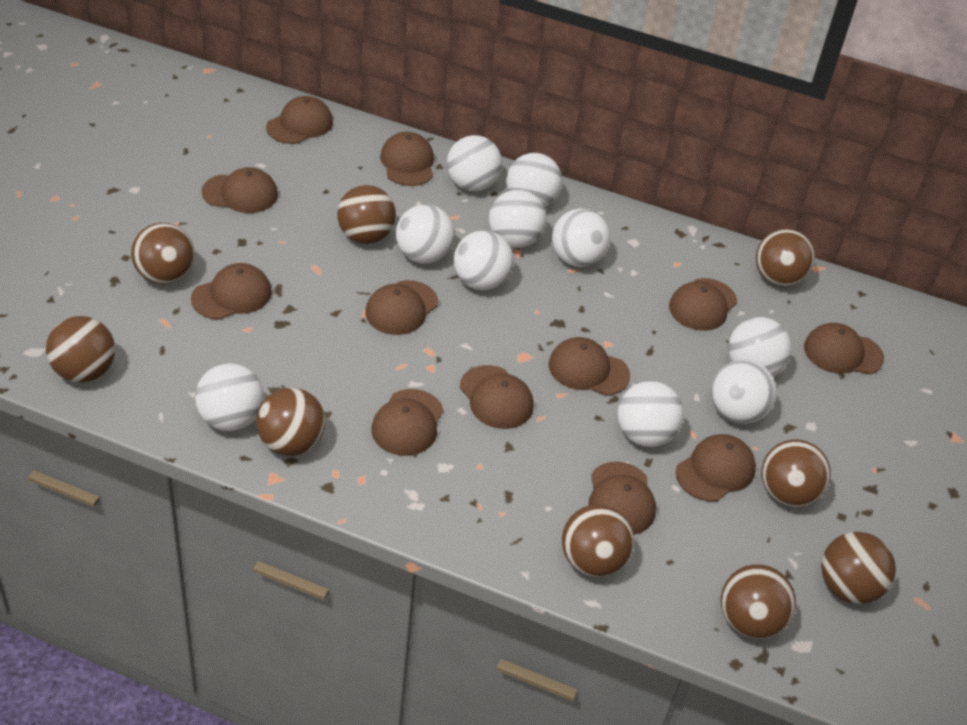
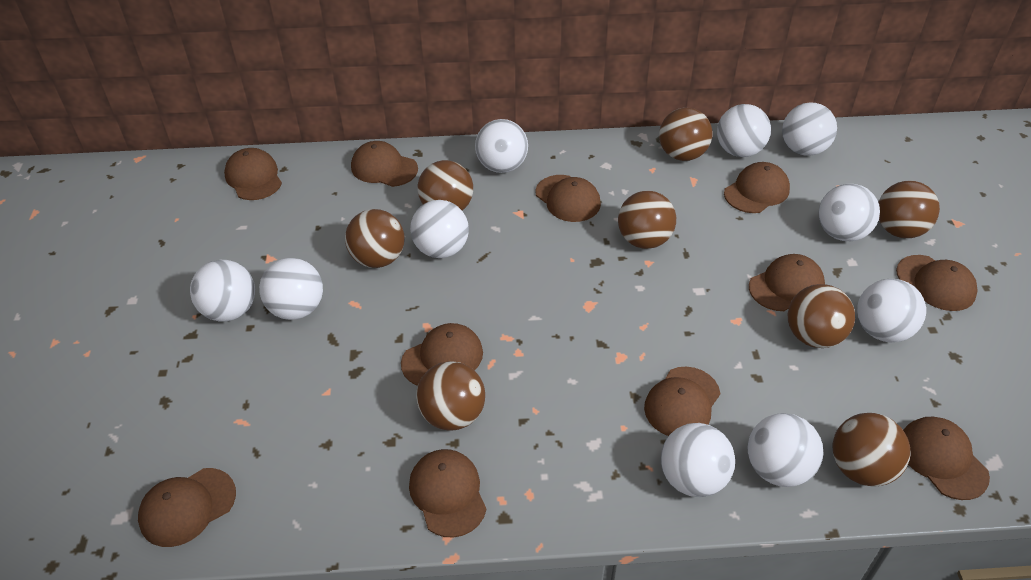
brown ball: 9 -> 8
brown cap: 12 -> 11

